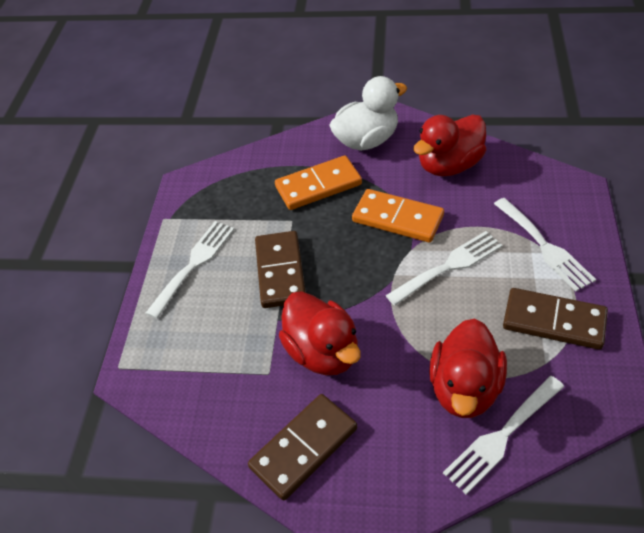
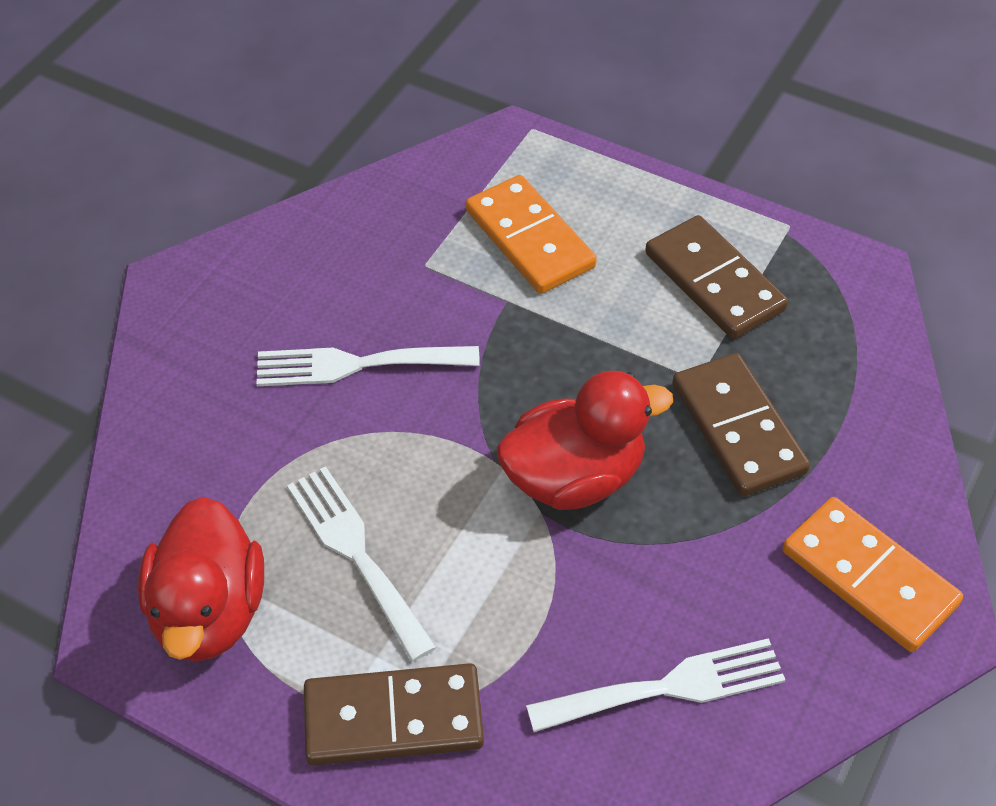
red duck: 3 -> 2
white duck: 1 -> 0
white fork: 4 -> 3

